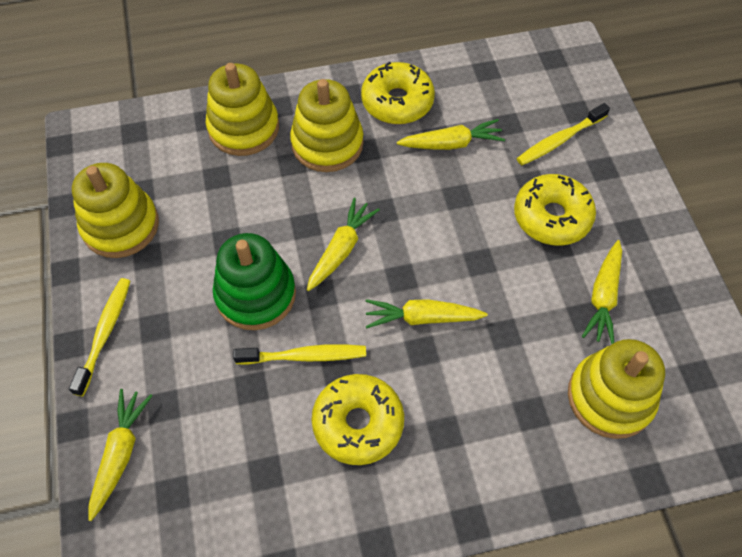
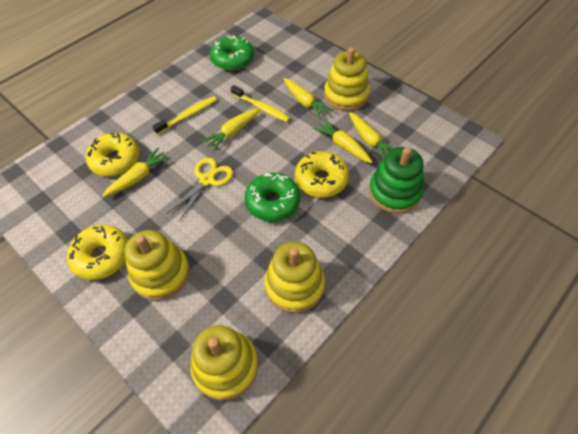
green donut: 0 -> 2
yellow scissors: 0 -> 1
yellow toothbrush: 3 -> 2

